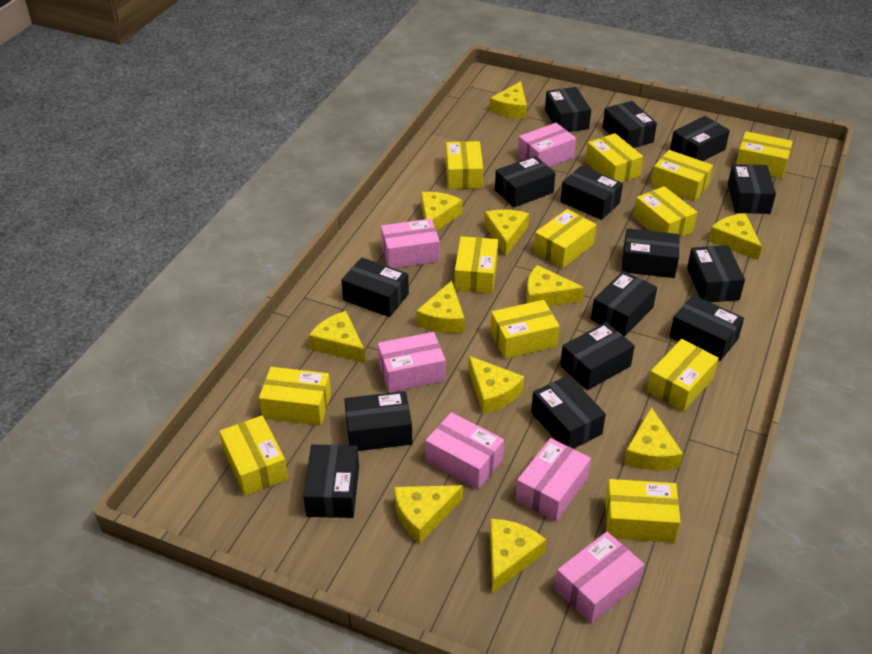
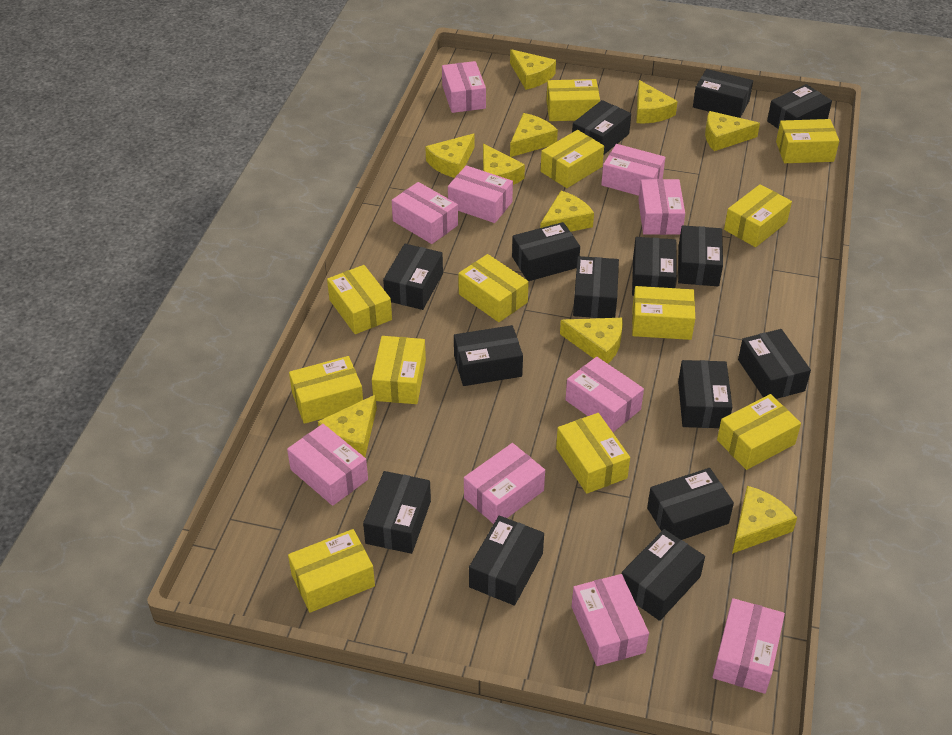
pink box: 6 -> 10
yellow cheese: 11 -> 10

